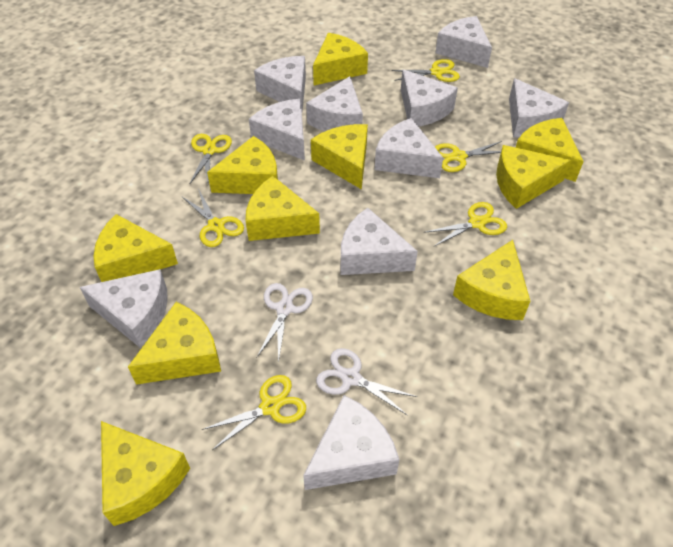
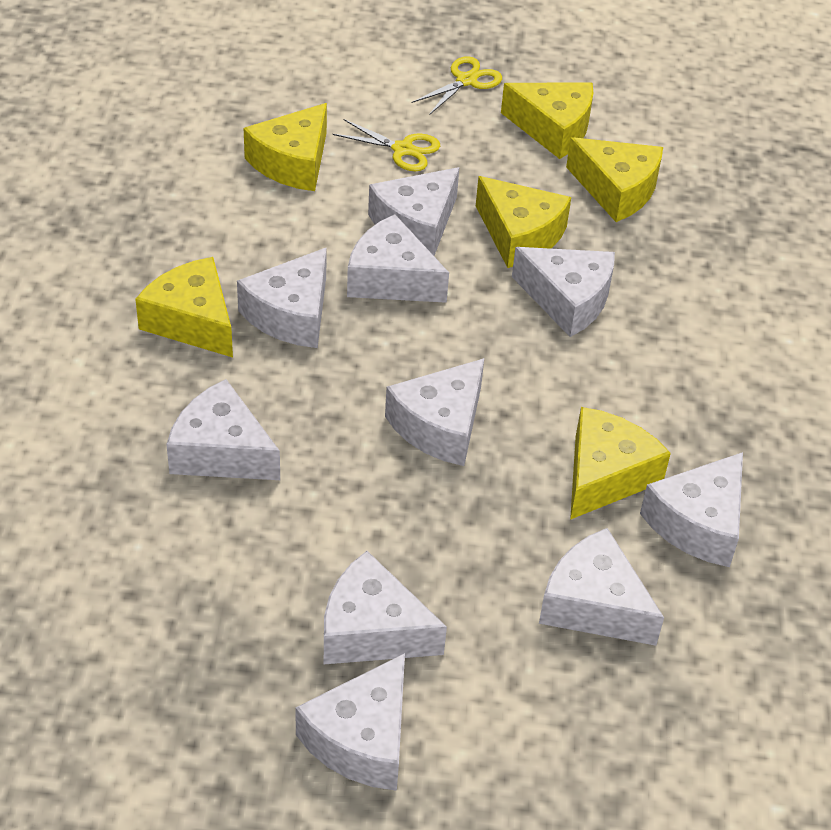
white scissors: 2 -> 0
yellow cheese: 10 -> 6
yellow scissors: 6 -> 2

